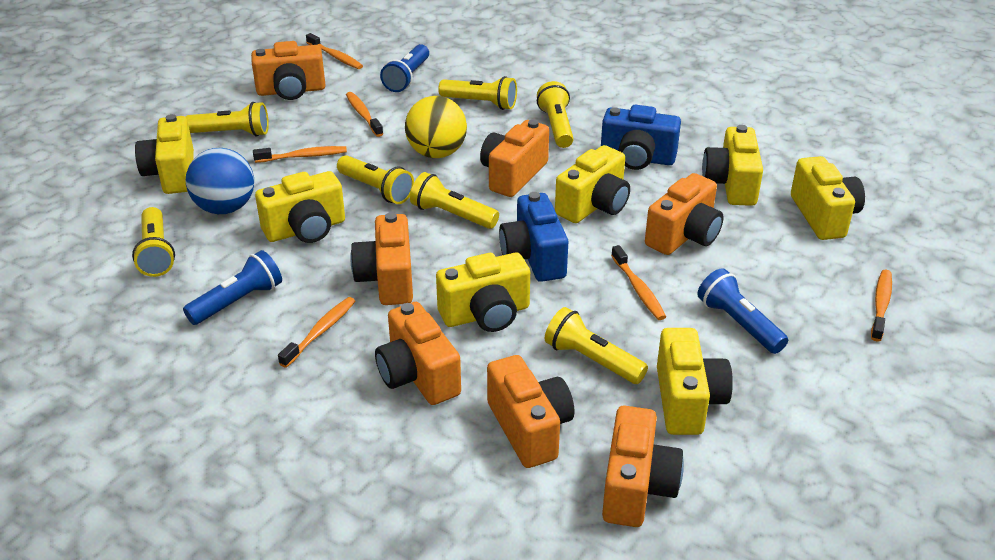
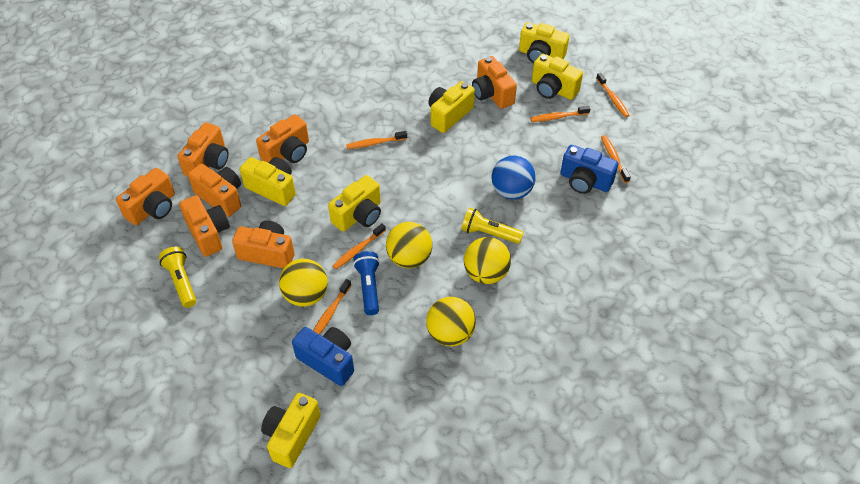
blue flashlight: 3 -> 1
yellow ball: 1 -> 4
yellow camera: 7 -> 6
yellow flashlight: 7 -> 2

